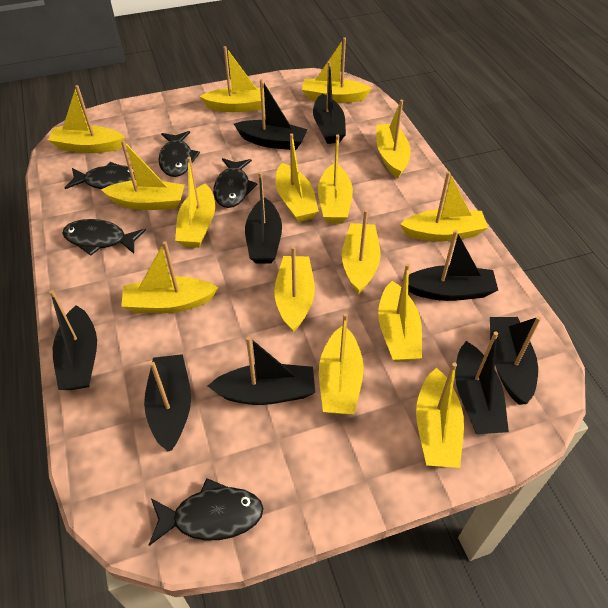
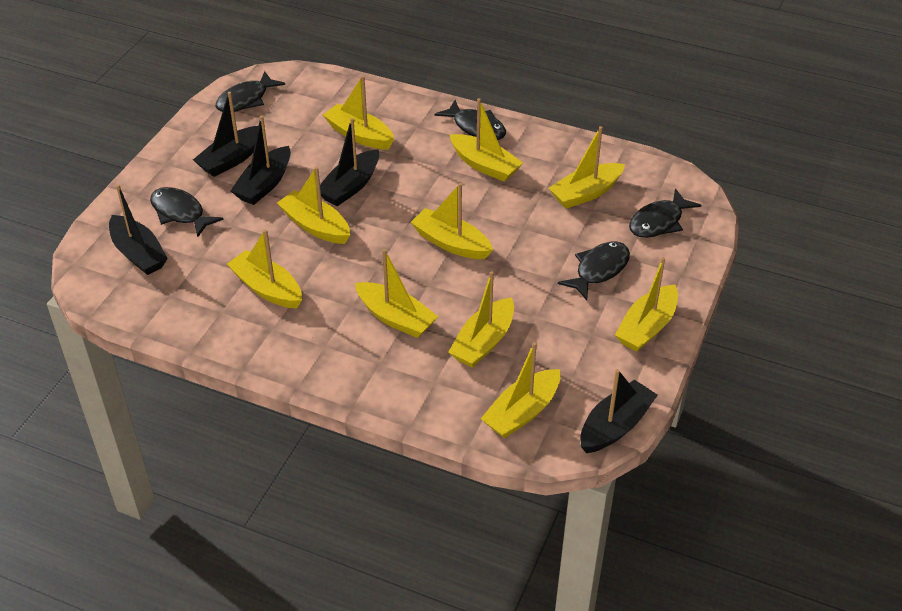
black boat: 9 -> 5
yellow boat: 15 -> 10

